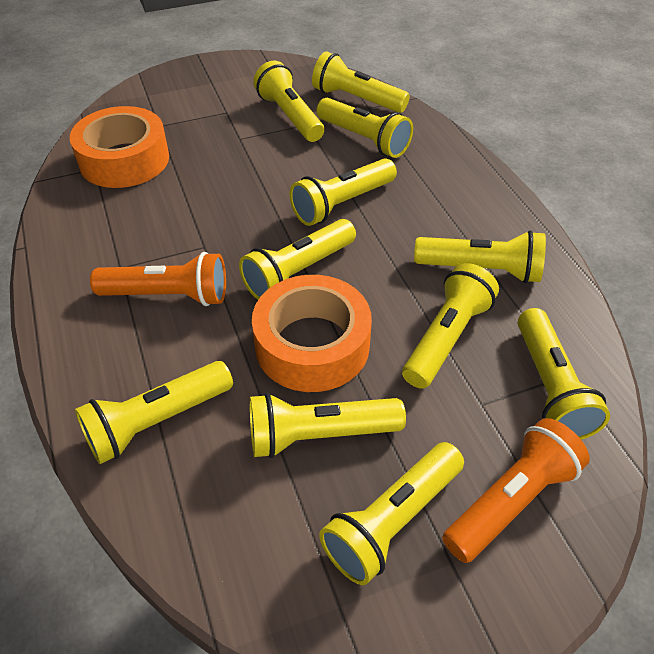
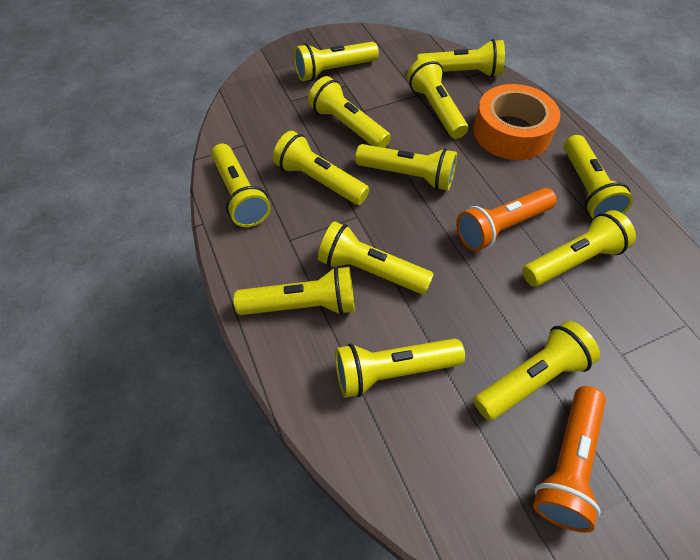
orange tape: 2 -> 1
yellow flashlight: 11 -> 13

